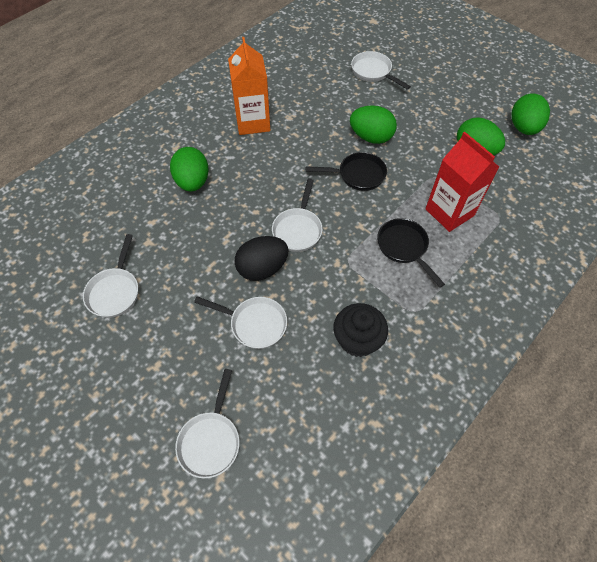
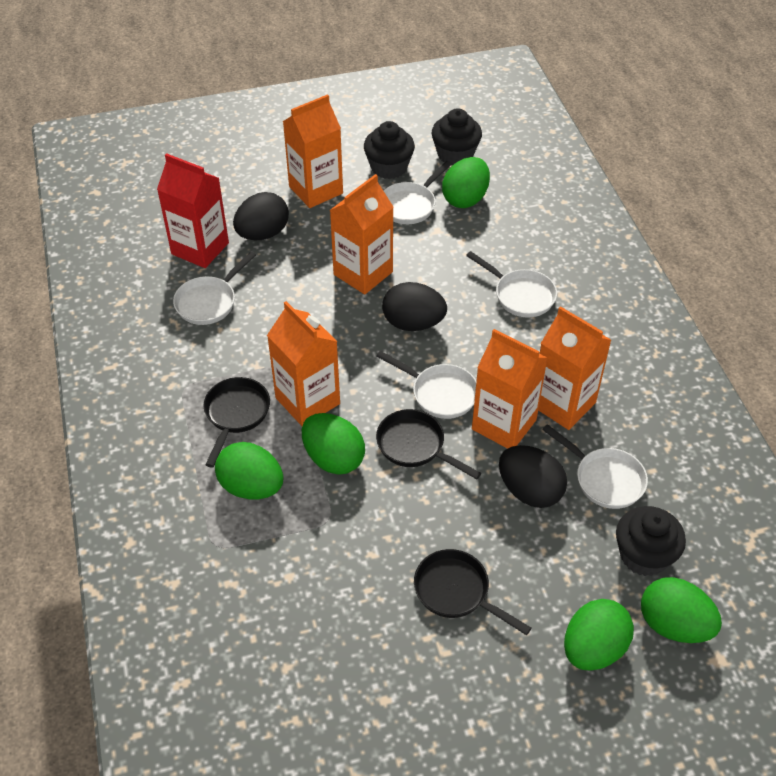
black cupcake: 1 -> 3
black egg: 1 -> 3
black pan: 2 -> 3
green egg: 4 -> 5
orange carton: 1 -> 5

